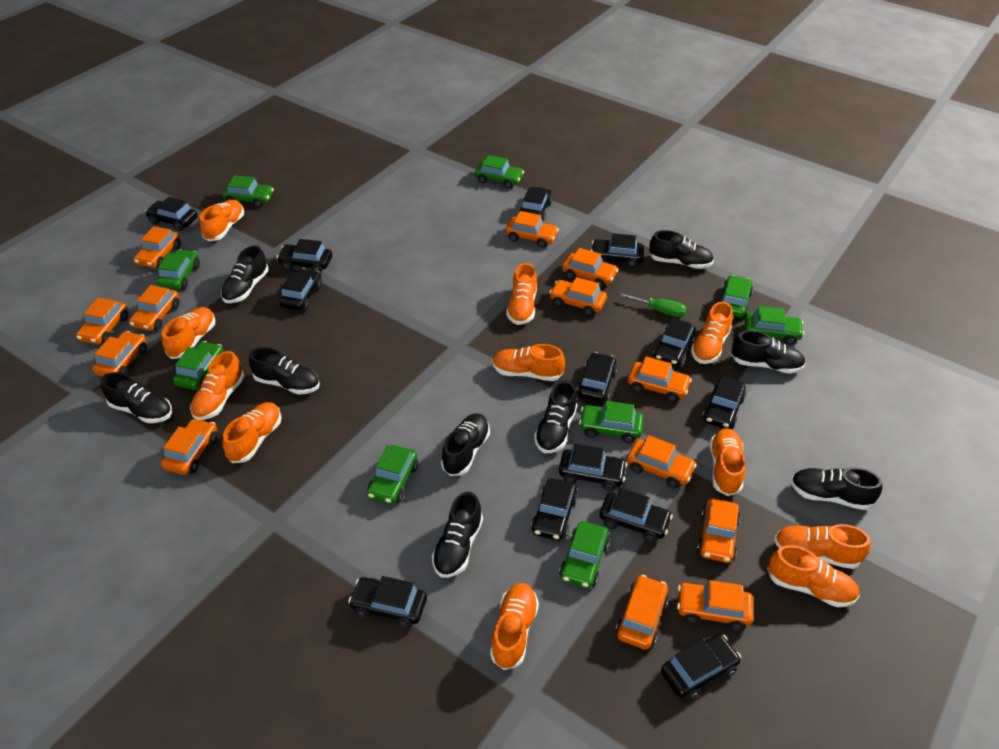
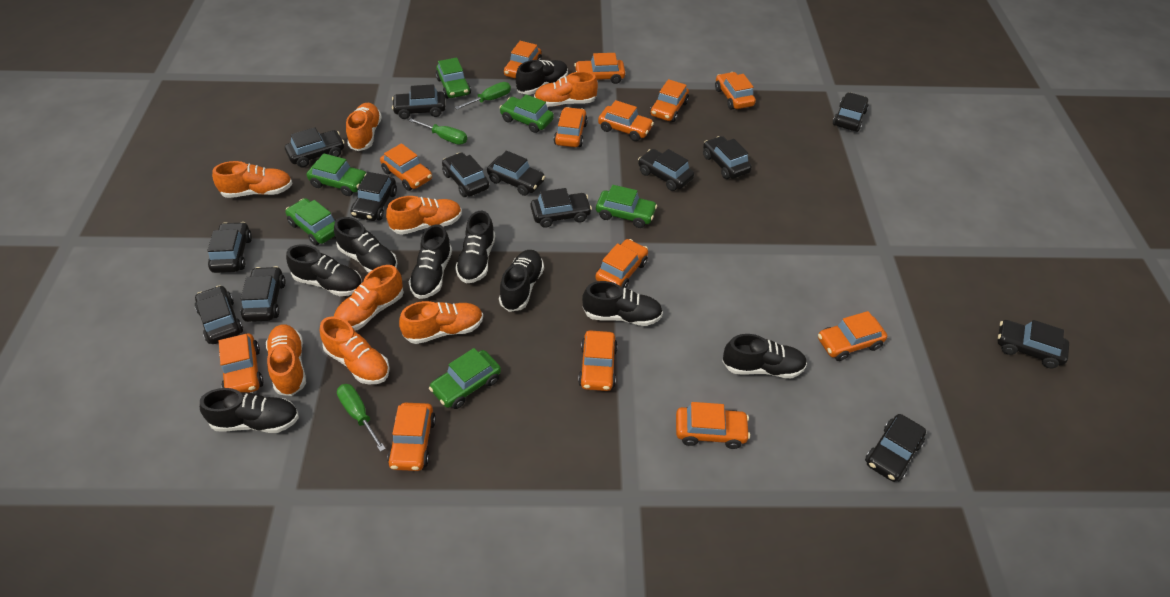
black car: 13 -> 14
green car: 9 -> 6
green screwdriver: 1 -> 3
orange shoe: 11 -> 8

